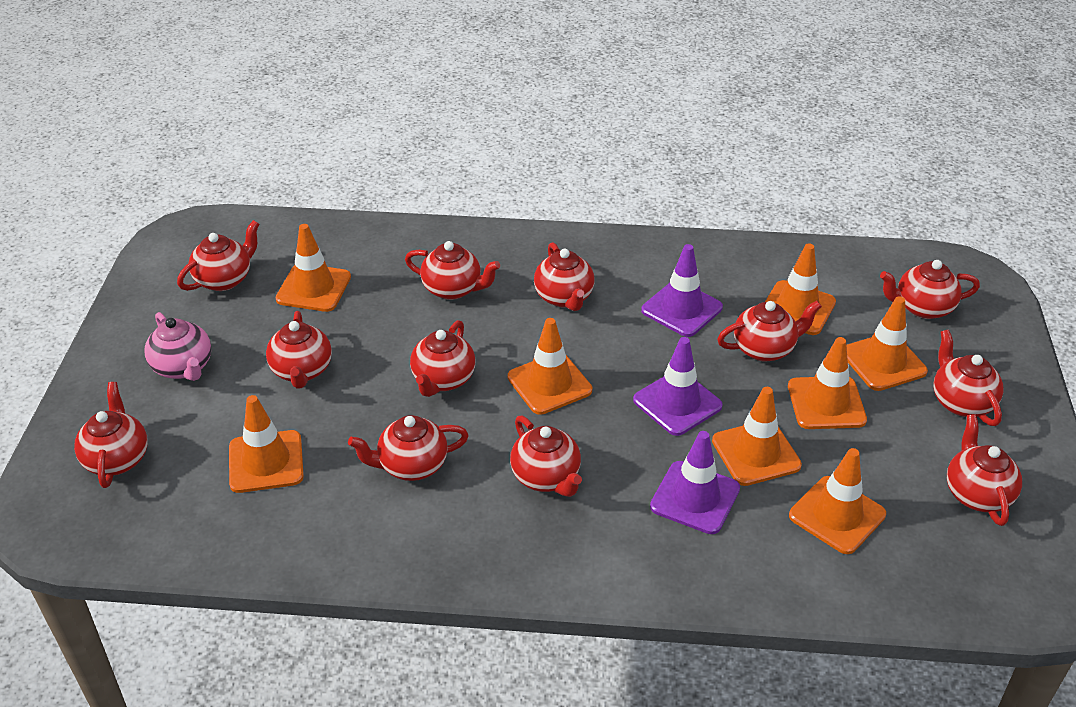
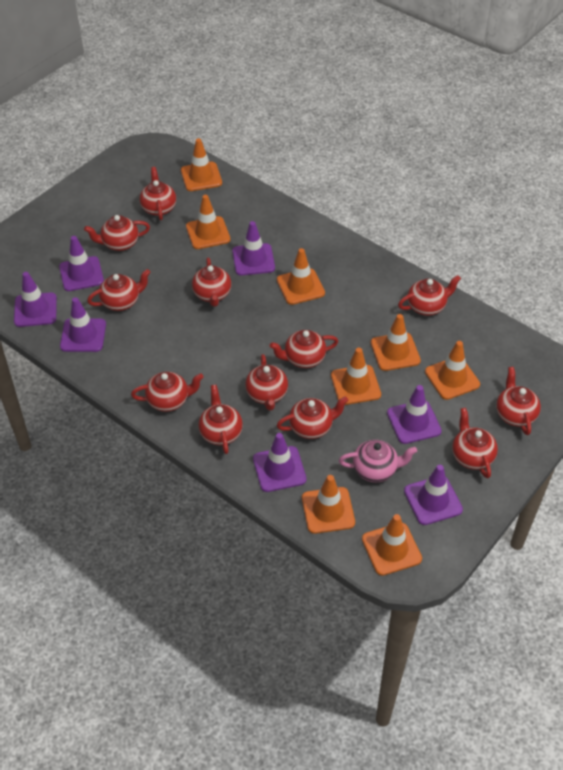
purple traffic cone: 3 -> 7

